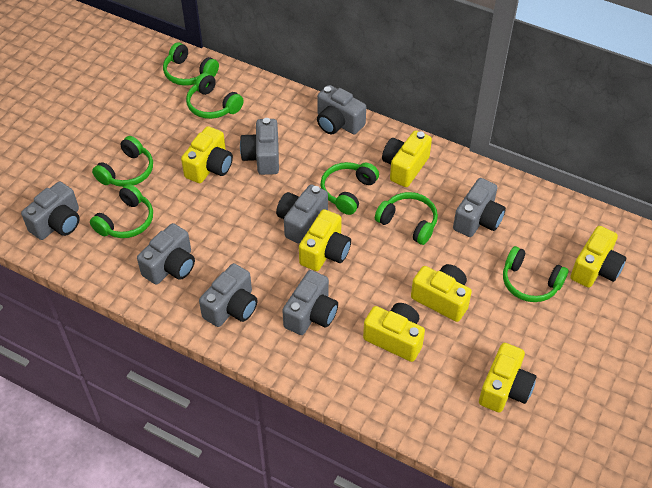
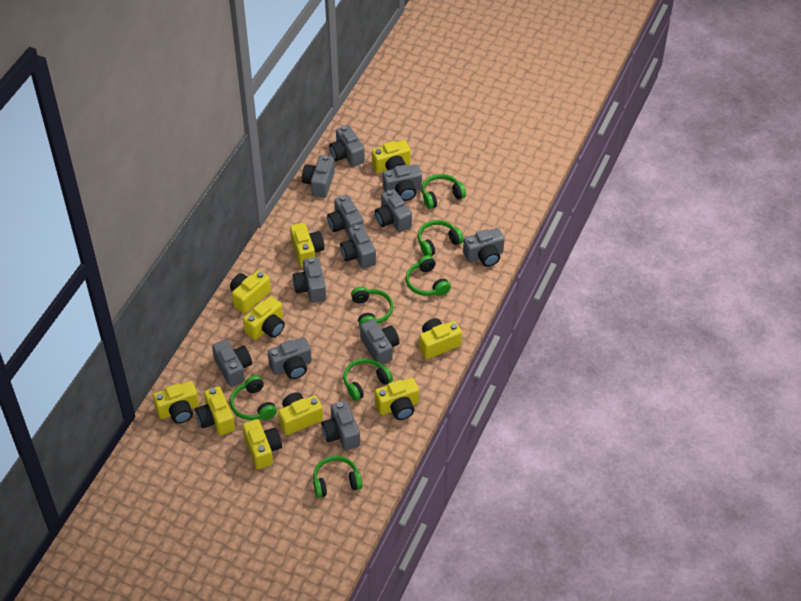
grey camera: 8 -> 12
yellow camera: 7 -> 10

